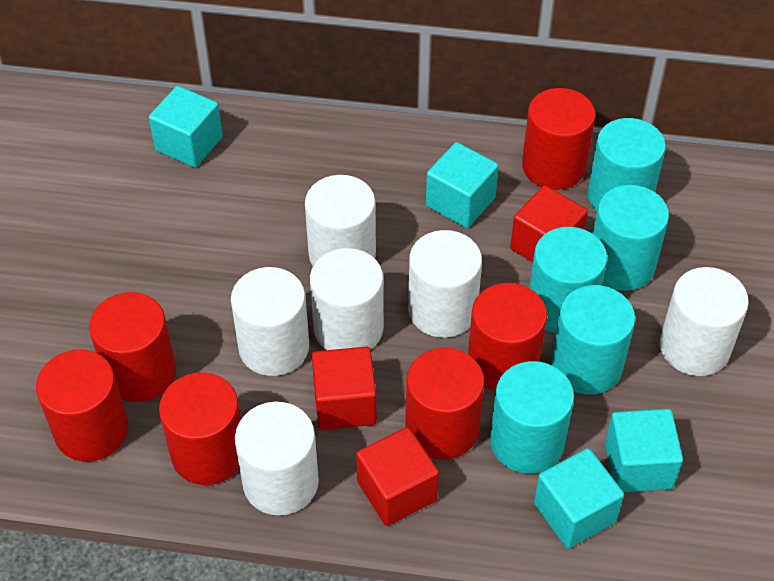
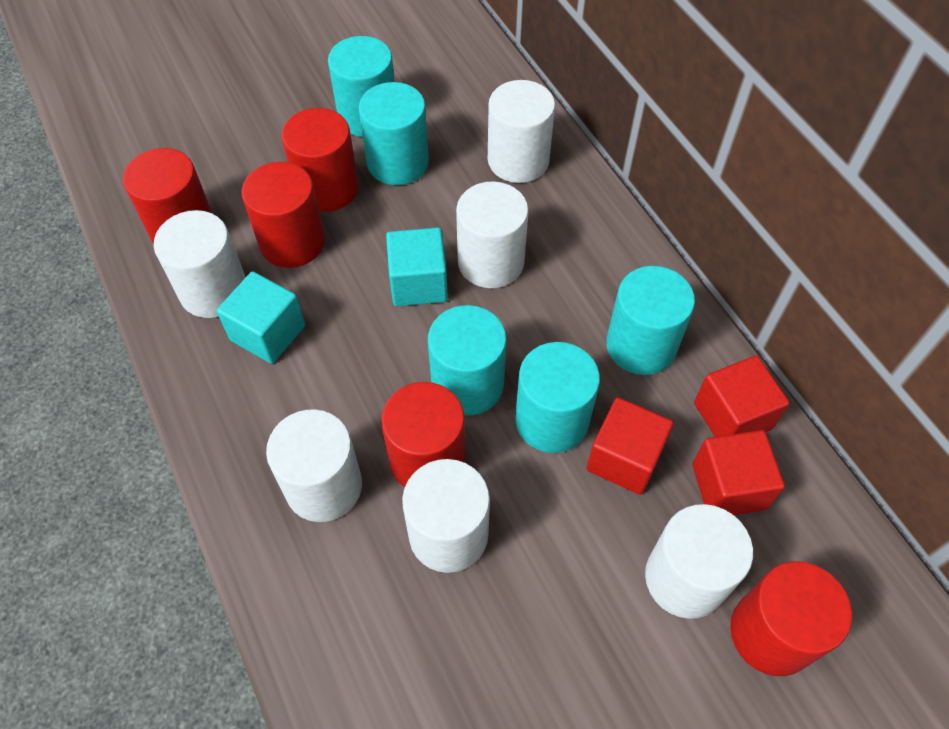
red cylinder: 6 -> 5
turquoise cube: 4 -> 2

